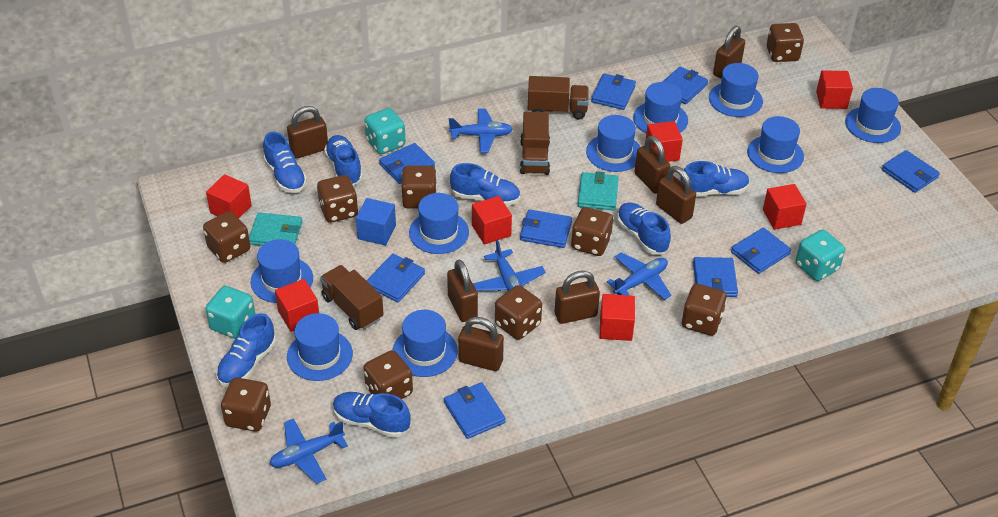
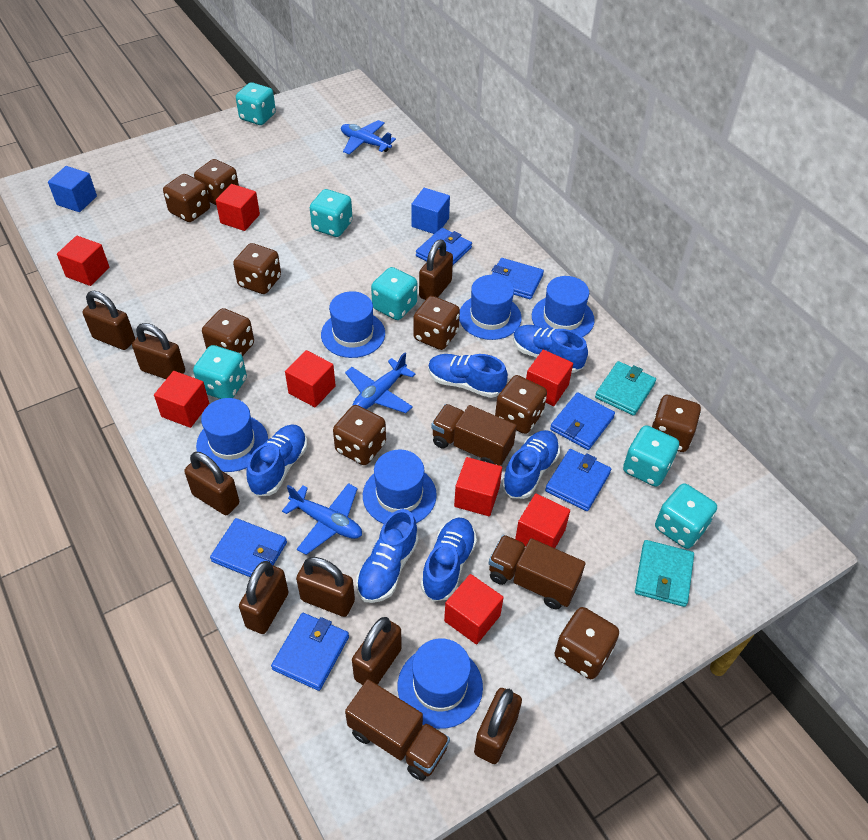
blue cube: 1 -> 2
blue hat: 9 -> 6
blue plane: 4 -> 3
blue shoe: 7 -> 6
blue wallet: 9 -> 6
brown padlock: 7 -> 8
red cube: 7 -> 8
turquoise dice: 3 -> 6

